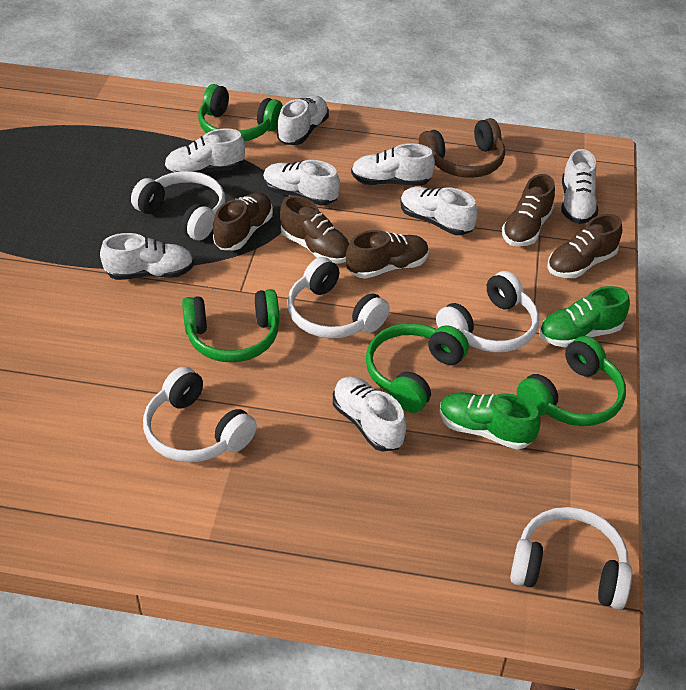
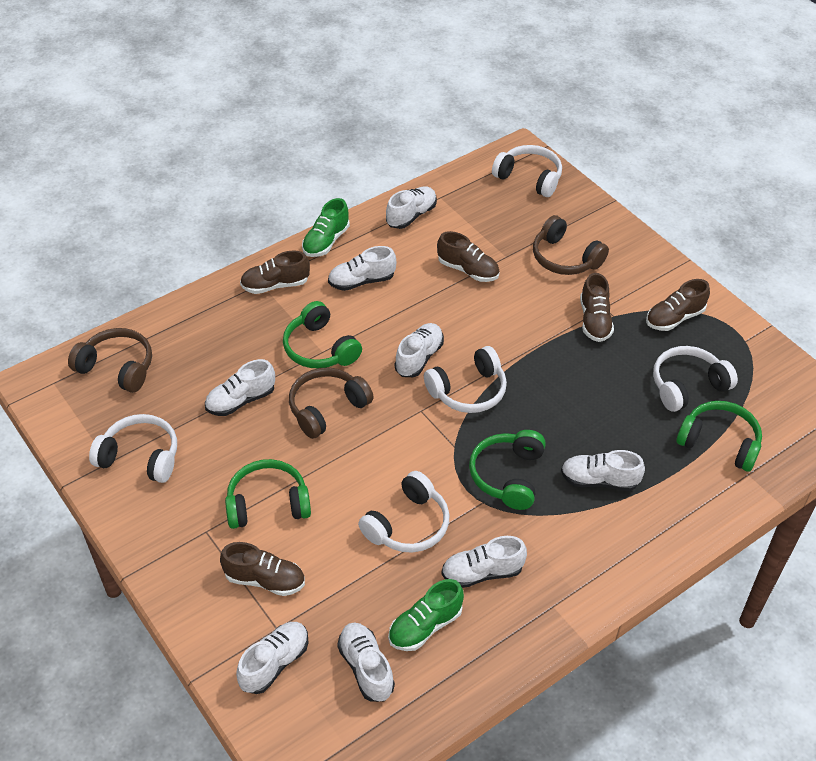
brown headphones: 1 -> 3

